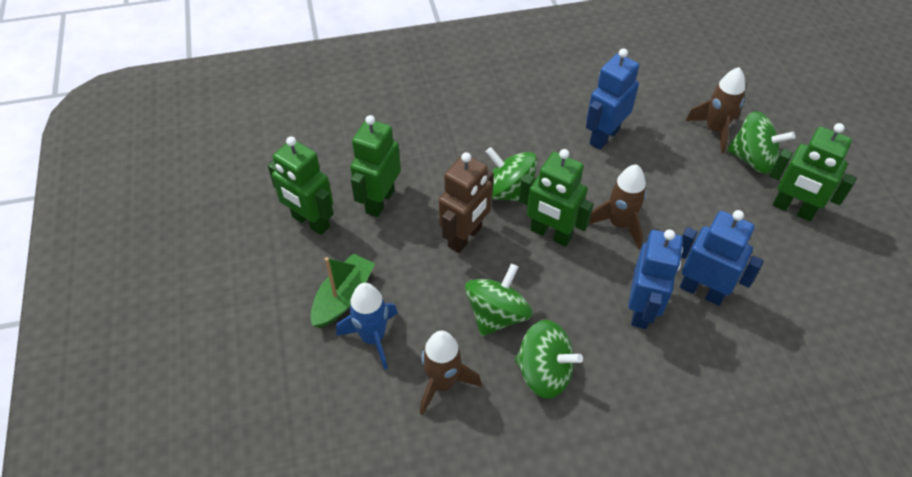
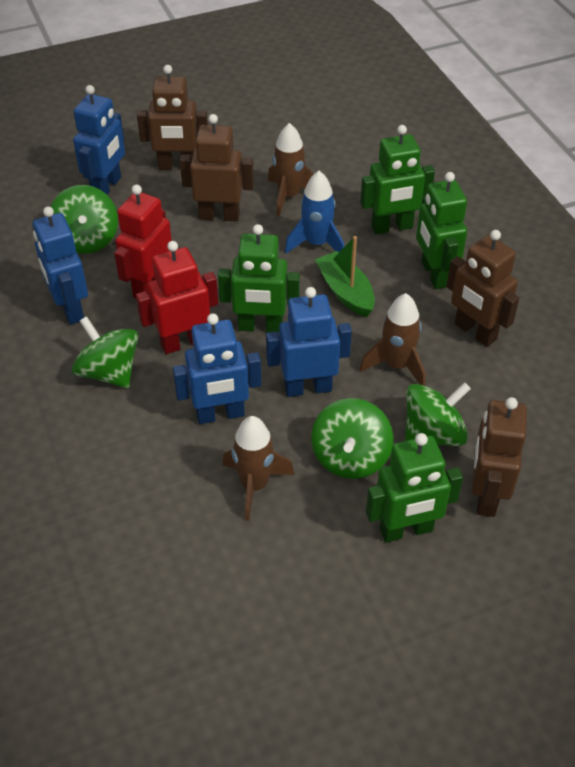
blue robot: 3 -> 4
brown robot: 1 -> 4
red robot: 0 -> 2

